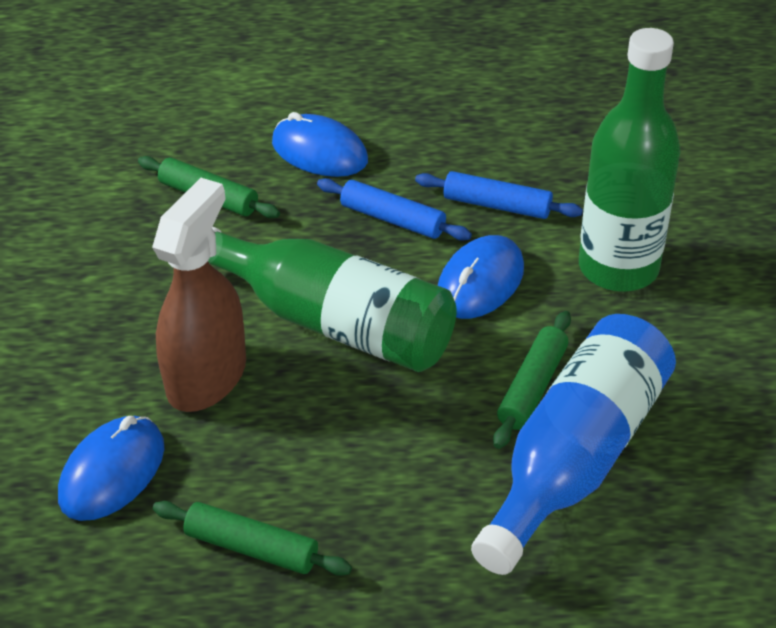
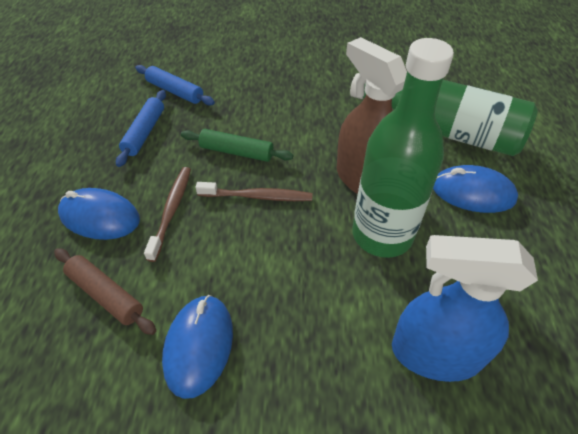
blue bottle: 1 -> 0
blue spray bottle: 0 -> 1
brown rolling pin: 0 -> 1
brown toothbrush: 0 -> 2
green rolling pin: 3 -> 1

